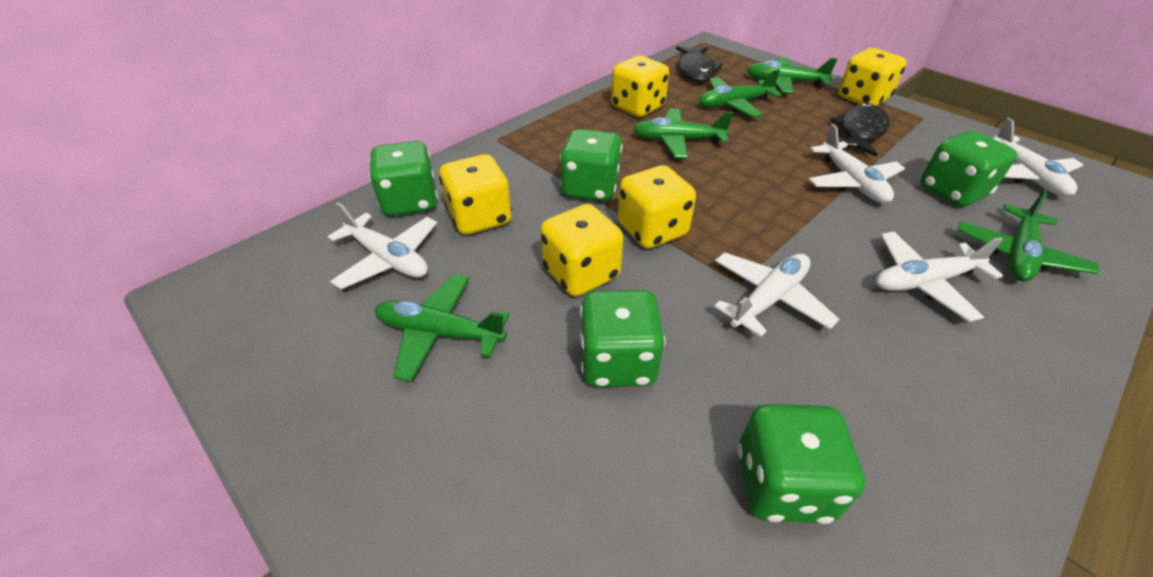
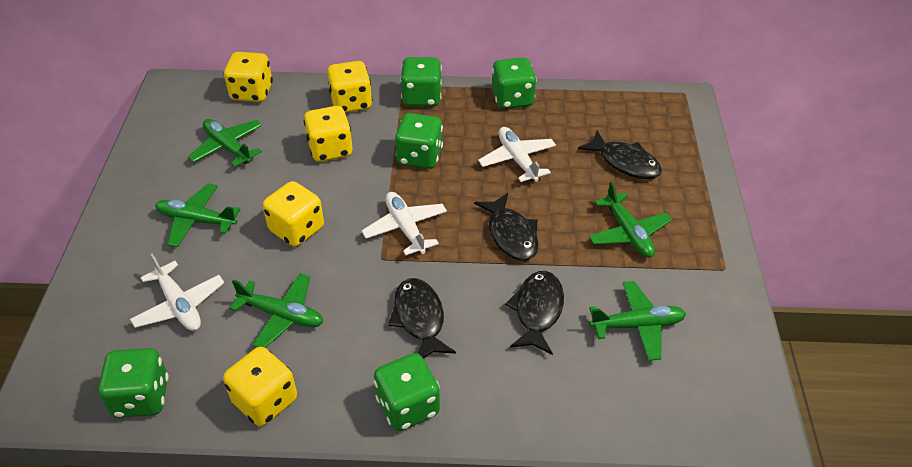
black fish: 2 -> 4
white plane: 5 -> 3

